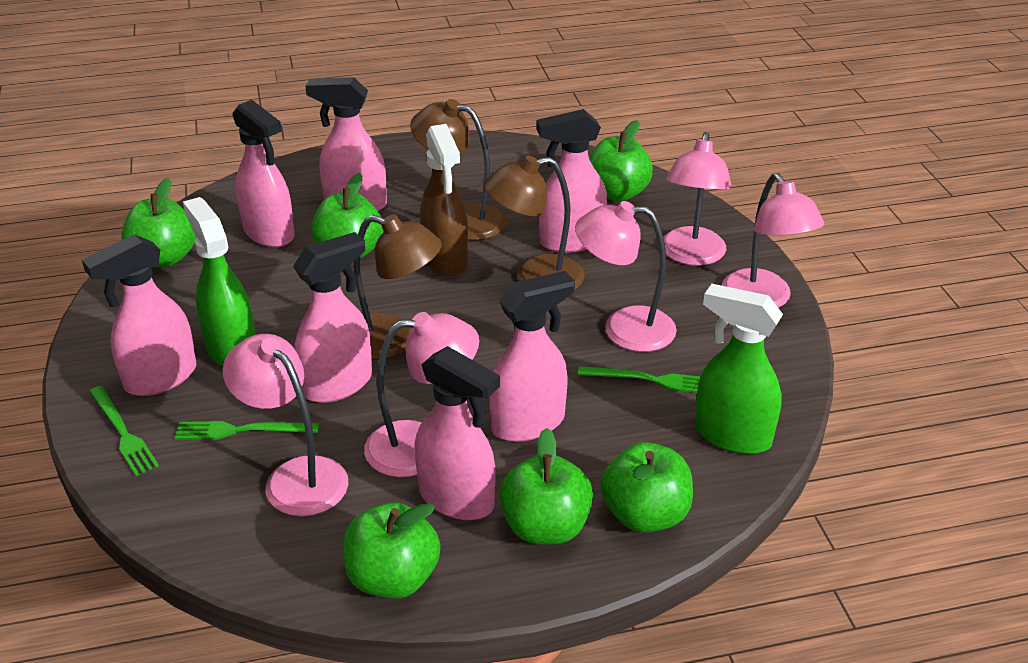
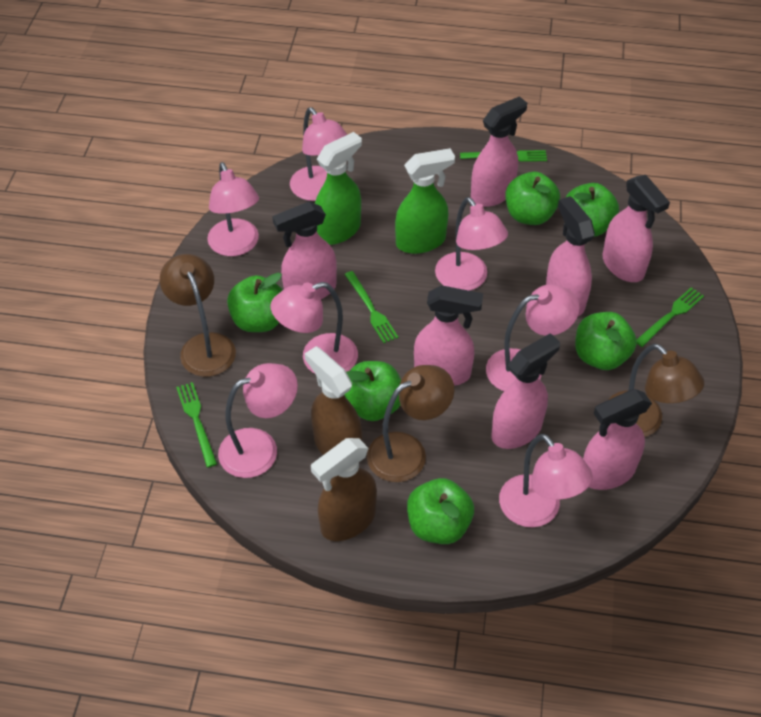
brown spray bottle: 1 -> 2
green fork: 3 -> 4
pink lamp: 5 -> 7

